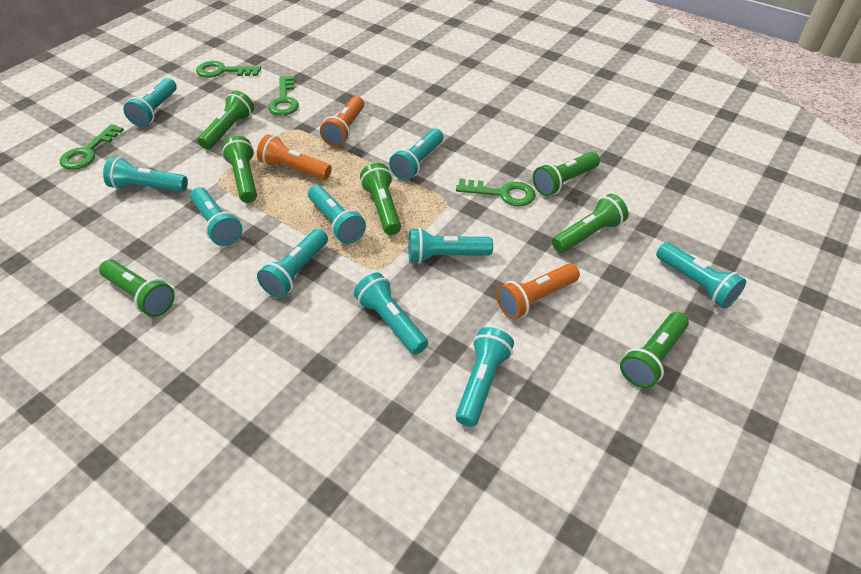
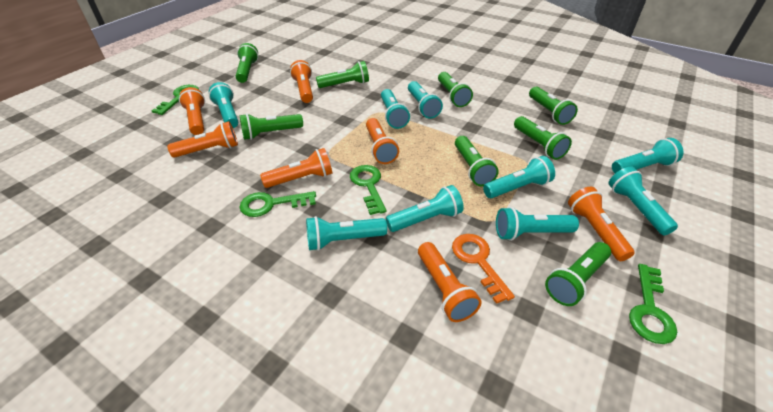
green flashlight: 7 -> 8
orange flashlight: 3 -> 7
orange key: 0 -> 1
turquoise flashlight: 10 -> 9

